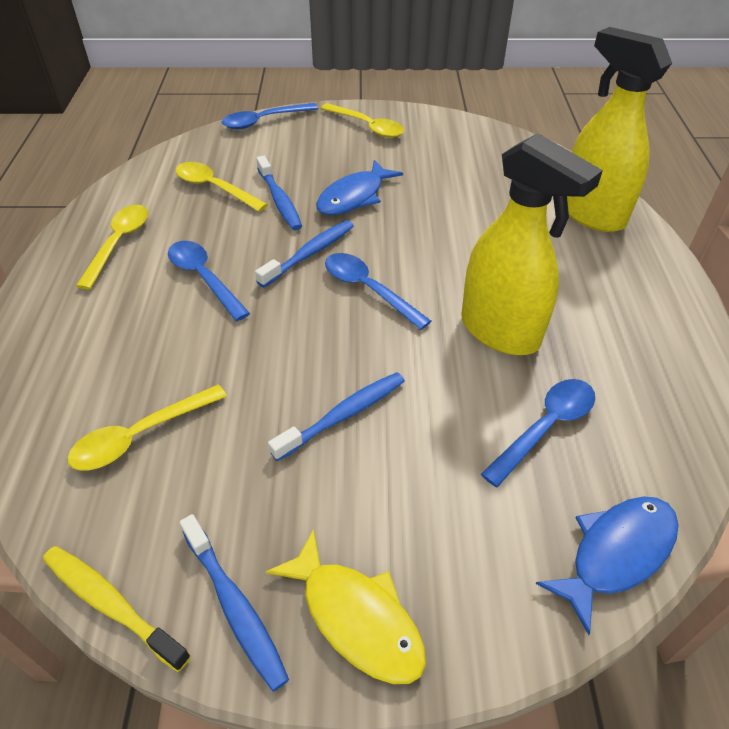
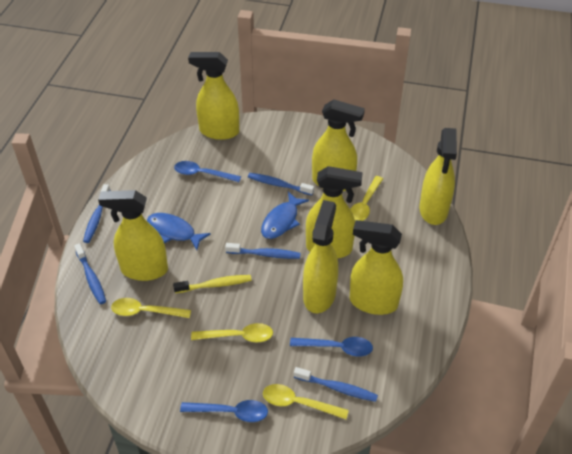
blue spoon: 4 -> 3
blue toothbrush: 4 -> 5
yellow fish: 1 -> 0
yellow spray bottle: 2 -> 7

